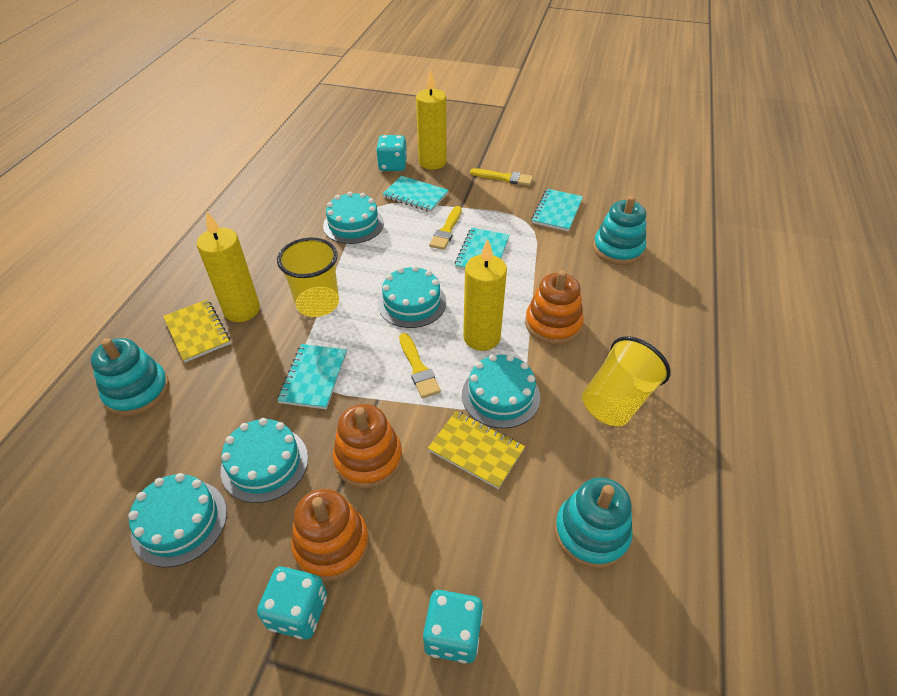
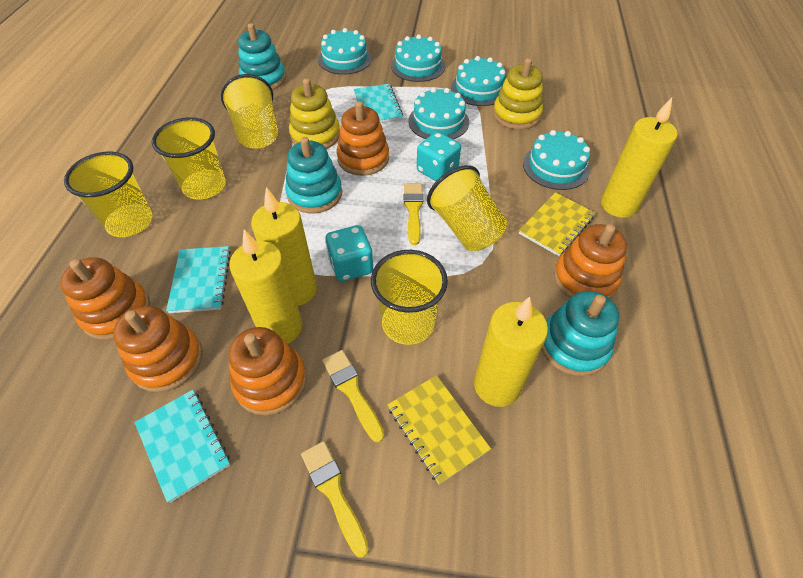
orange stacking toy: 3 -> 5
turquoise dice: 3 -> 2
turquoise notebook: 4 -> 3
yellow candle: 3 -> 4
yellow cup: 2 -> 5
yellow stacking toy: 0 -> 2

